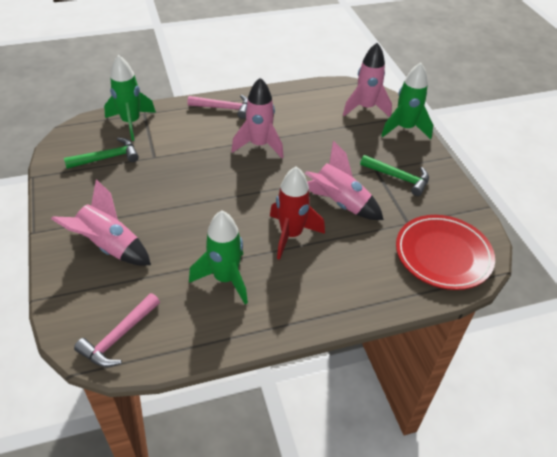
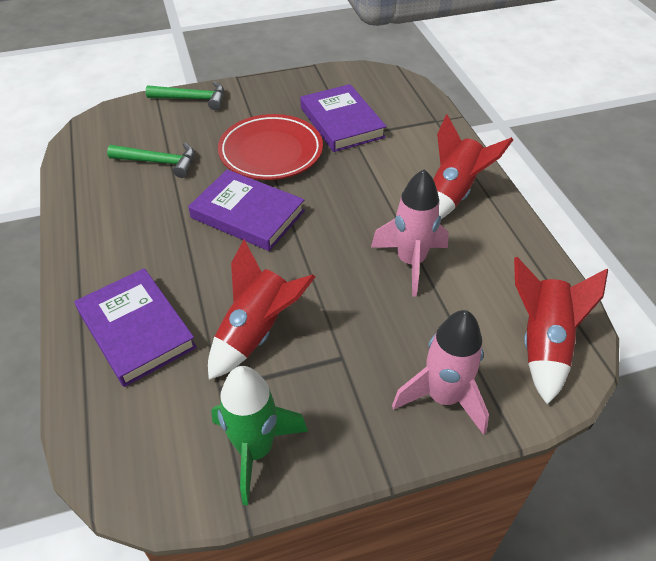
green rocket: 3 -> 1
pink hammer: 2 -> 0
pink rocket: 4 -> 2
purple book: 0 -> 3
red rocket: 1 -> 3

